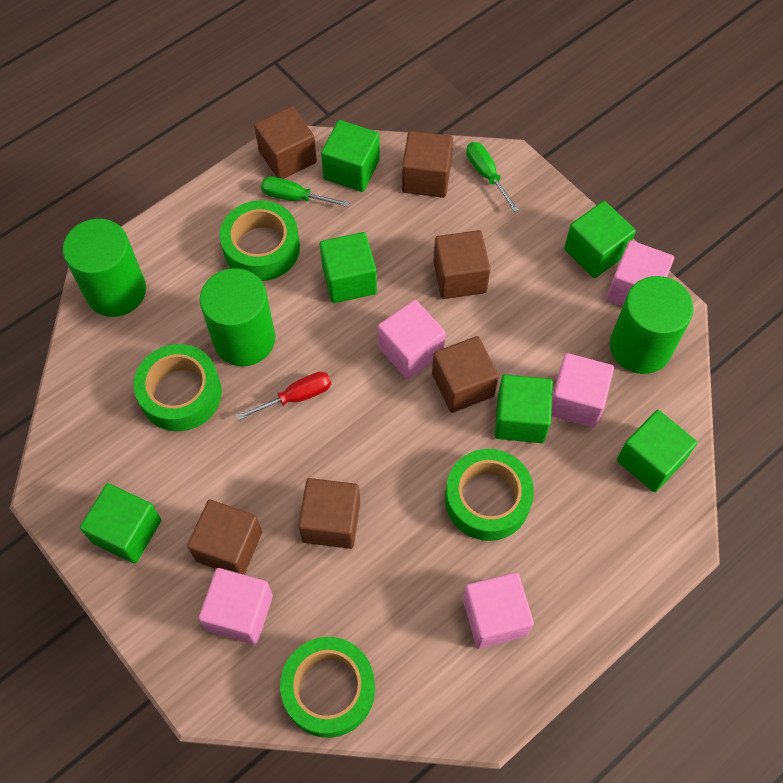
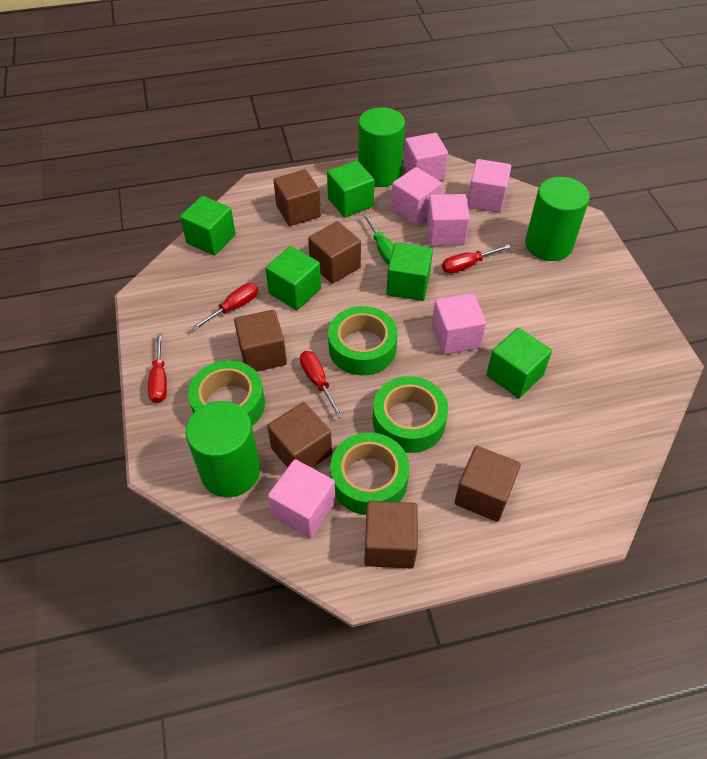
green cube: 6 -> 5
green screwdriver: 2 -> 1
pink cube: 5 -> 6
red screwdriver: 1 -> 4

